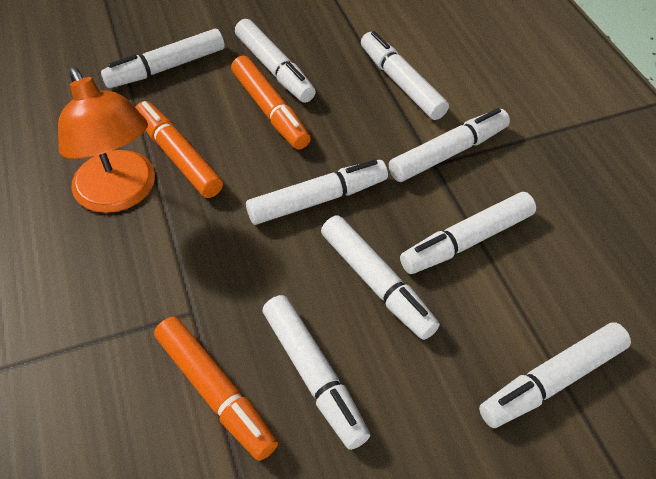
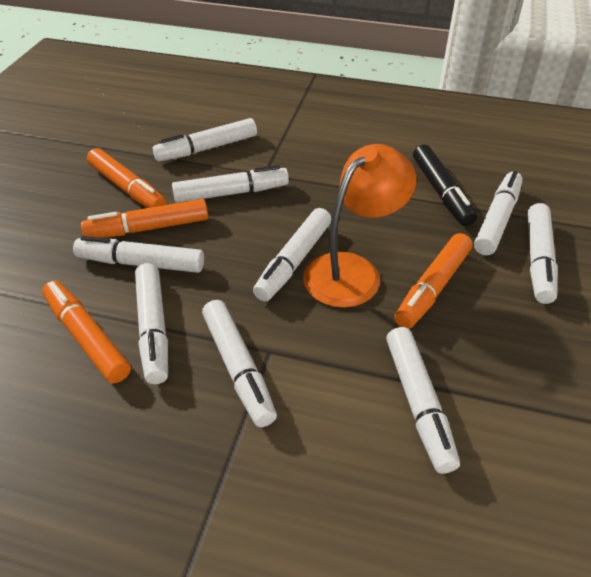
black marker: 0 -> 1
orange marker: 3 -> 4

